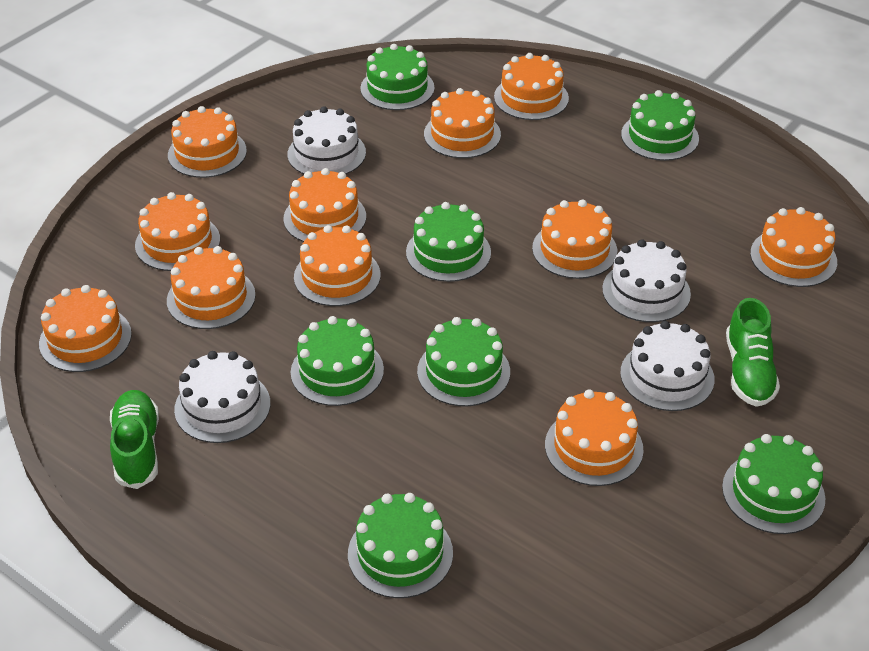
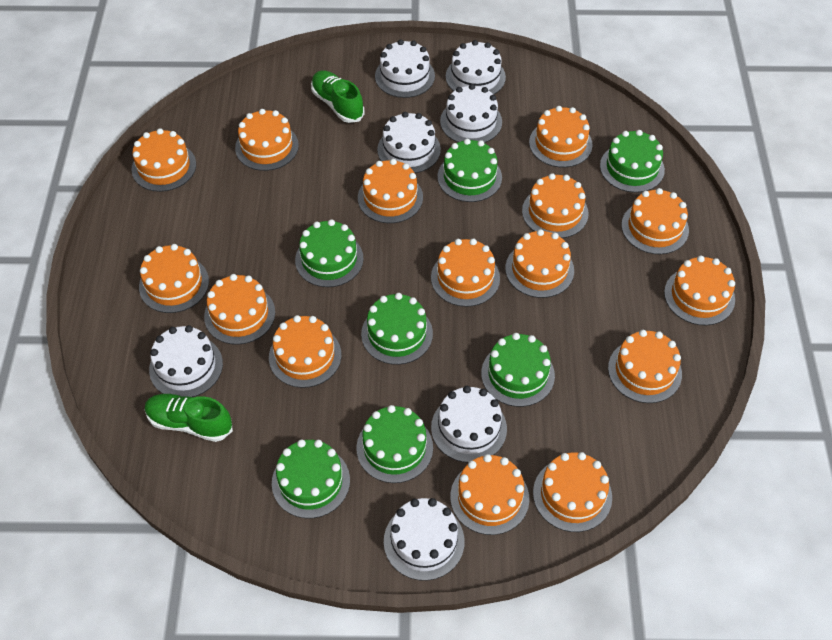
orange cake: 11 -> 15
white cake: 4 -> 7

